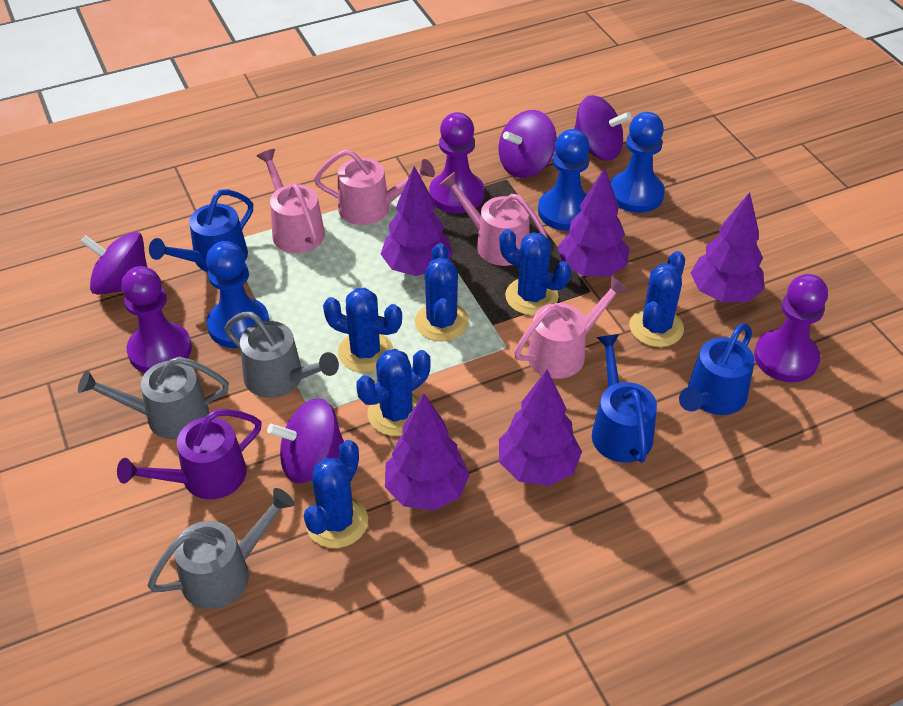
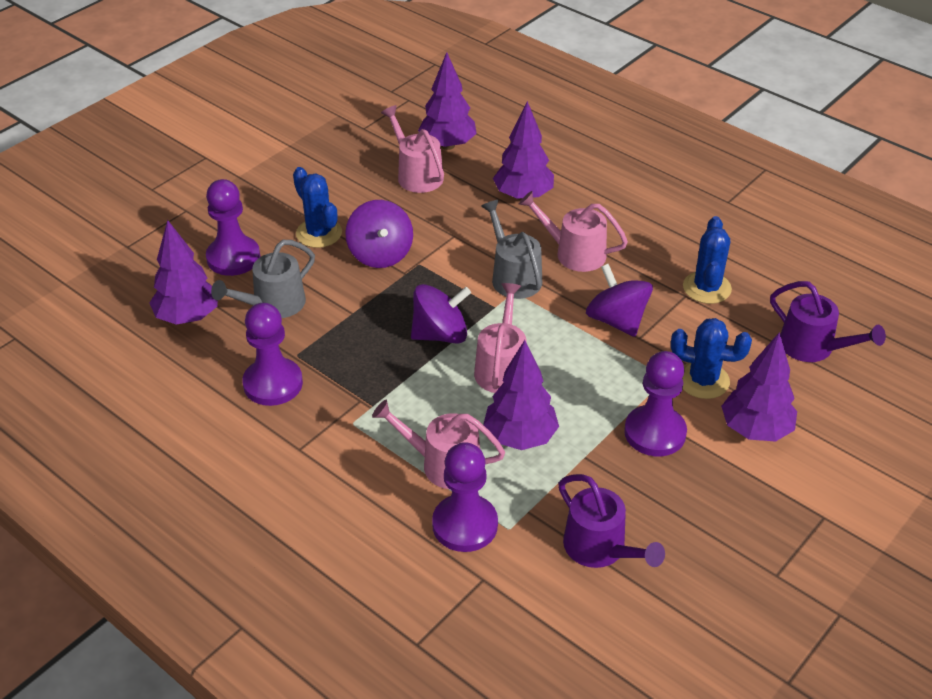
blue cactus: 6 -> 3
blue pawn: 3 -> 0
blue watering can: 3 -> 0
grey watering can: 3 -> 2
purple pawn: 3 -> 4
purple spinning top: 4 -> 3
purple watering can: 1 -> 2

